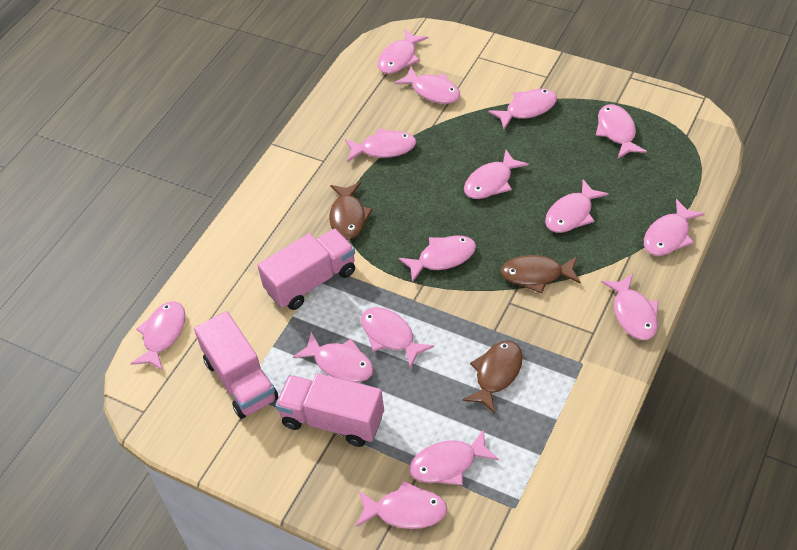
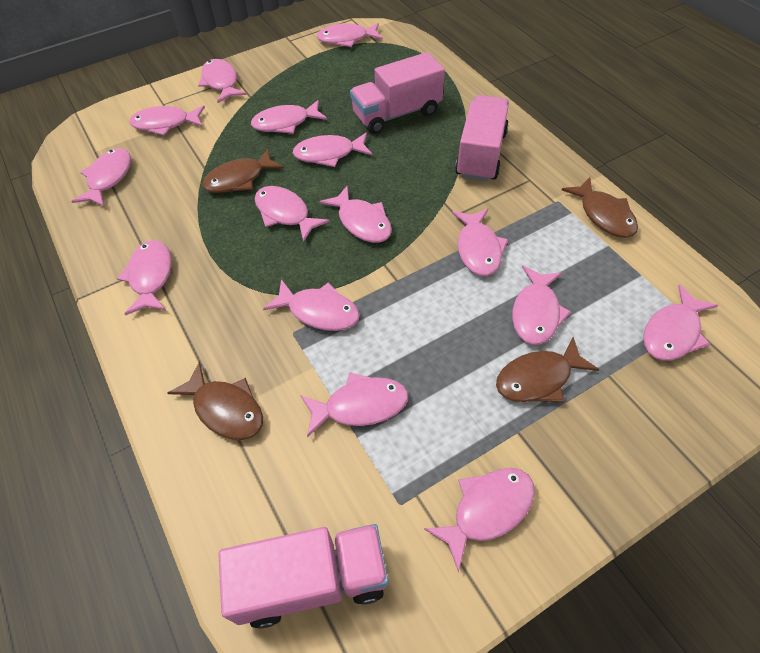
brown fish: 3 -> 4

